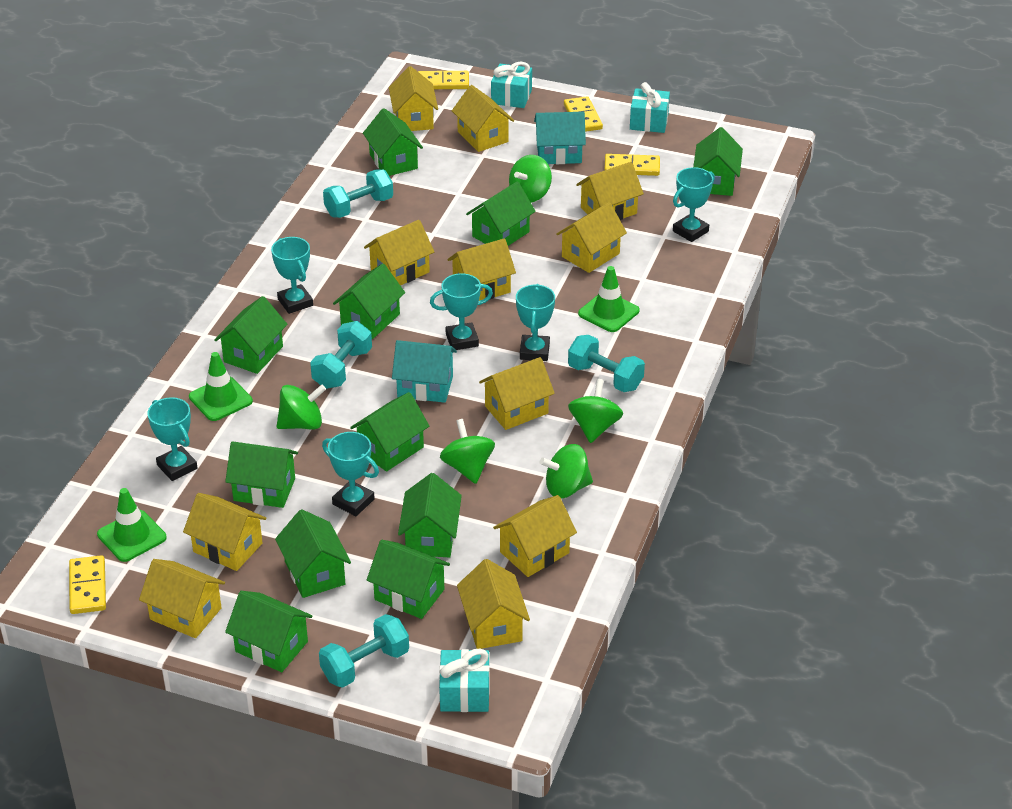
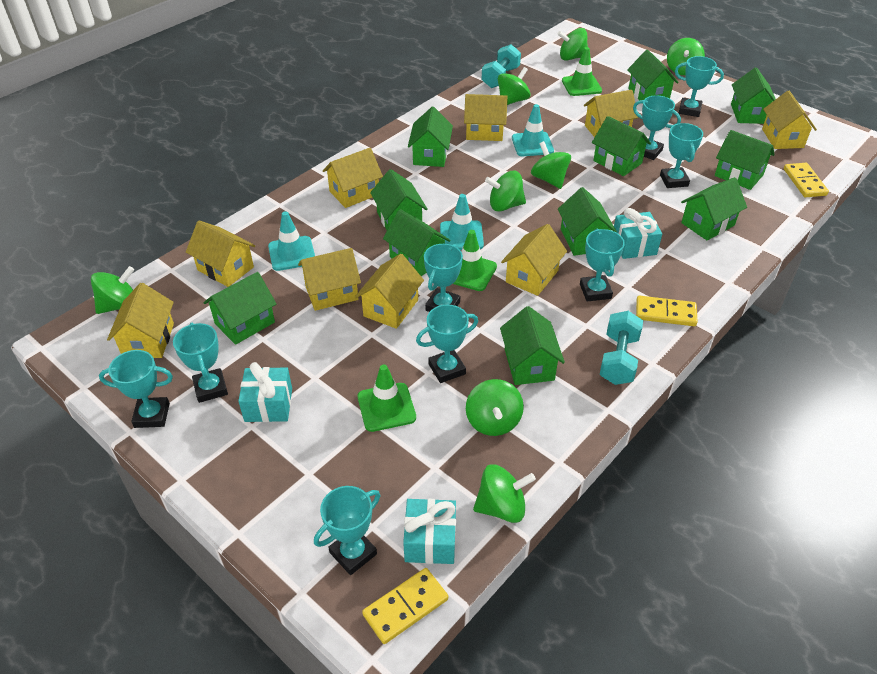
green spinning top: 5 -> 8
turquoise dumbbell: 4 -> 2
turquoise house: 2 -> 0
turquoise traffic cone: 0 -> 3
turquoise trophy: 6 -> 9
yellow domino: 4 -> 3
yellow house: 11 -> 9

